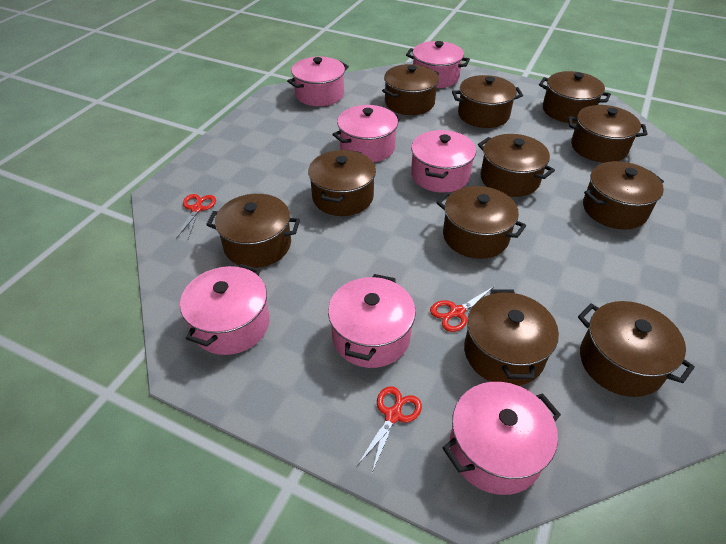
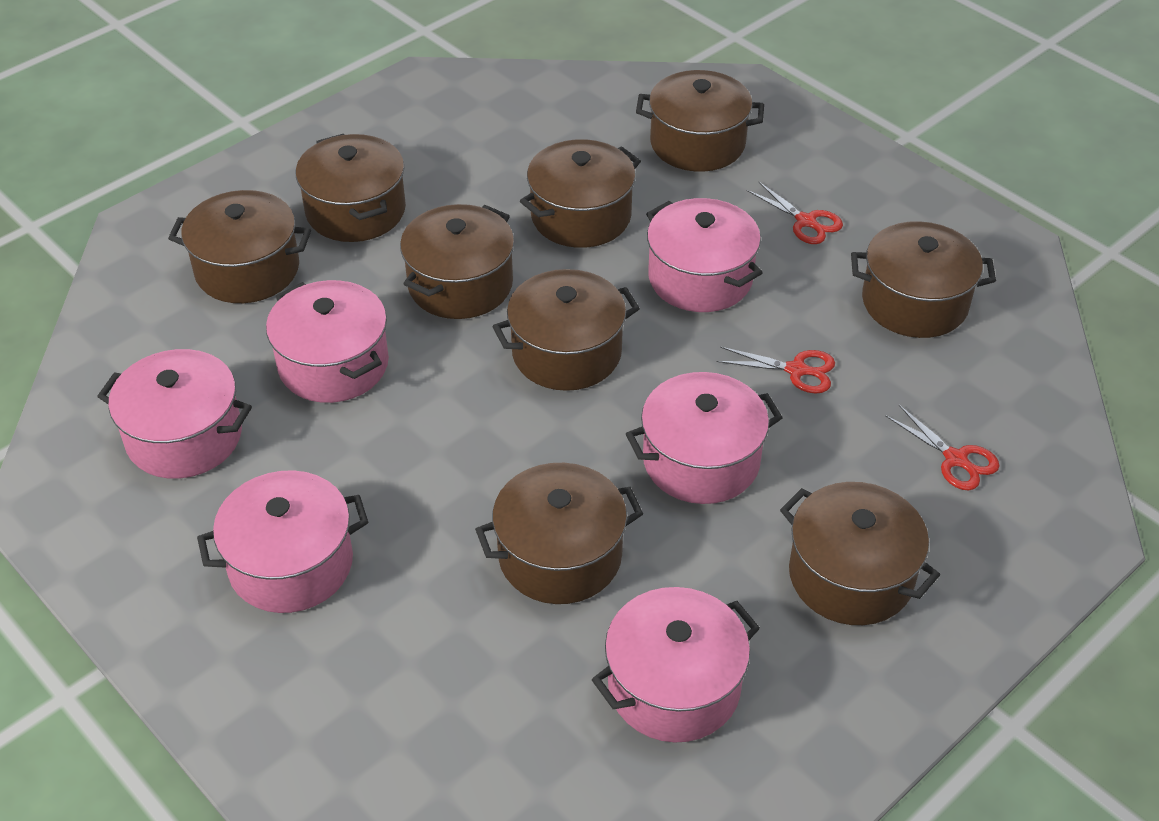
brown pot: 11 -> 9
pink pot: 7 -> 6

